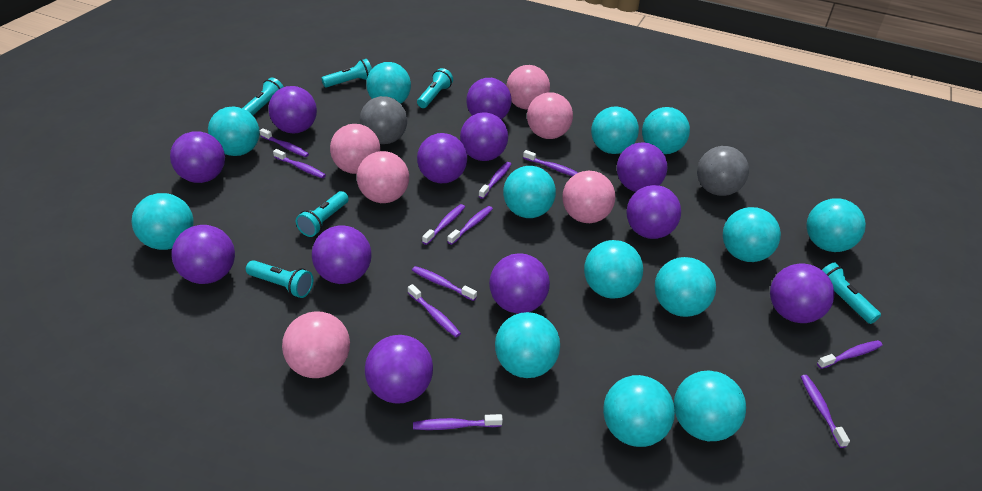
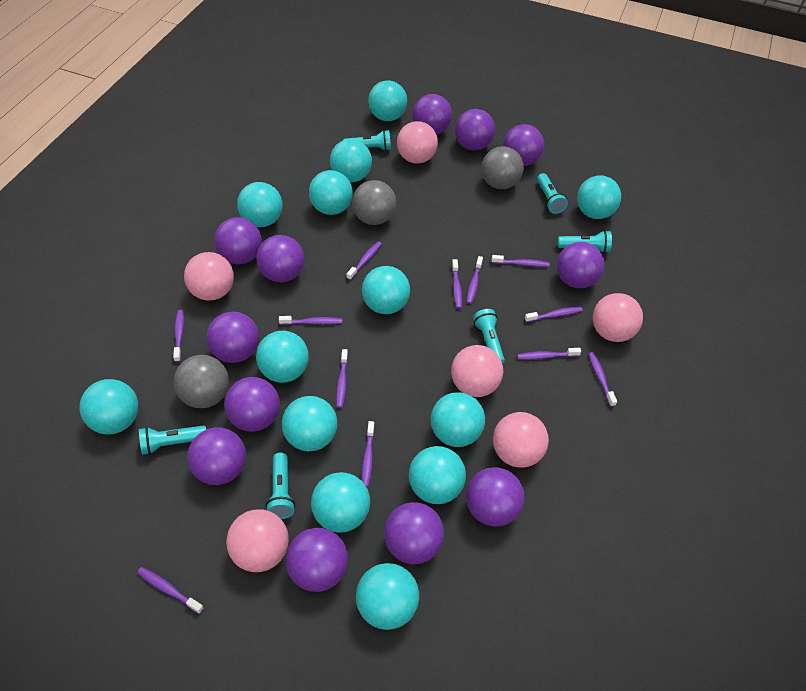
grey ball: 2 -> 3
purple toothbrush: 11 -> 12

